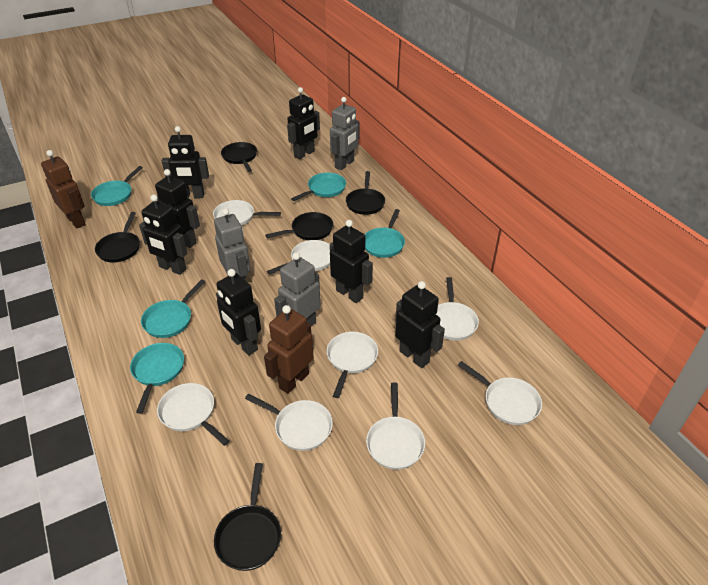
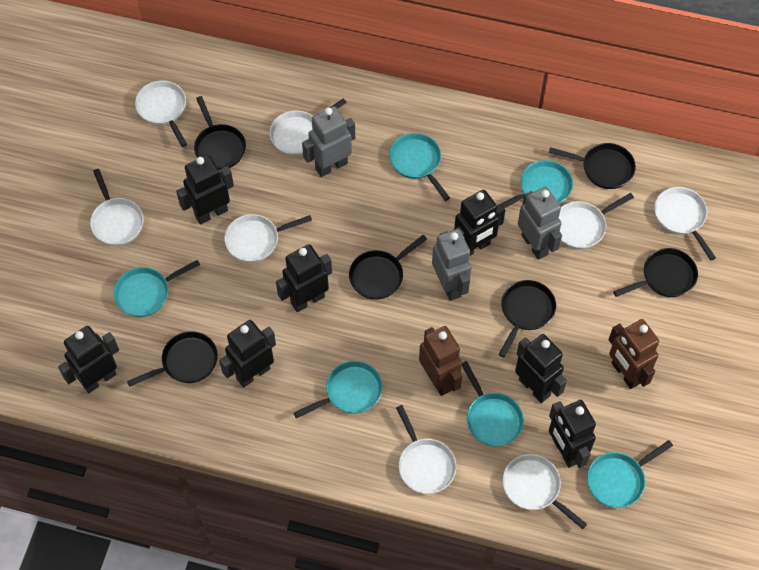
black pan: 5 -> 6
turquoise pan: 5 -> 6

